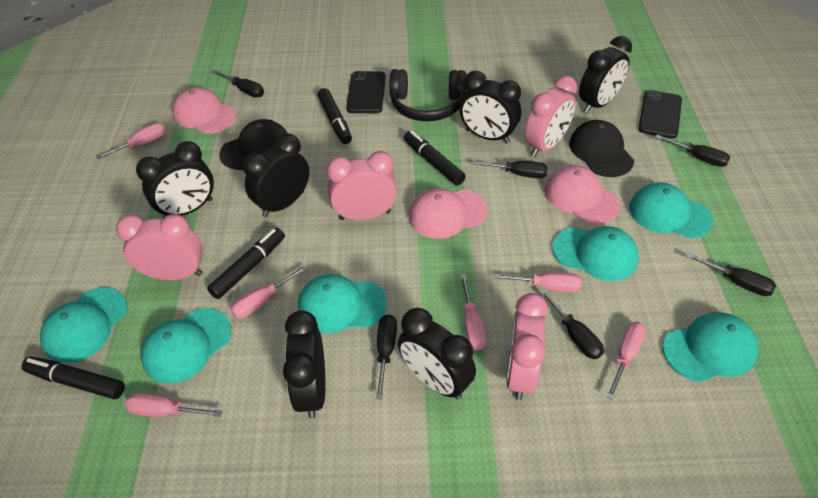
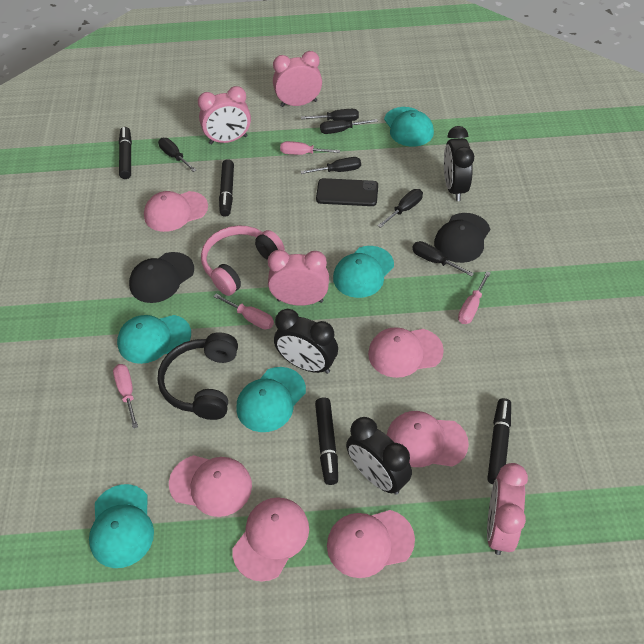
black clock: 6 -> 3
black phone: 2 -> 1
pink cap: 3 -> 6
pink headphones: 0 -> 1
pink screwdriver: 6 -> 4
turquoise cap: 6 -> 5

